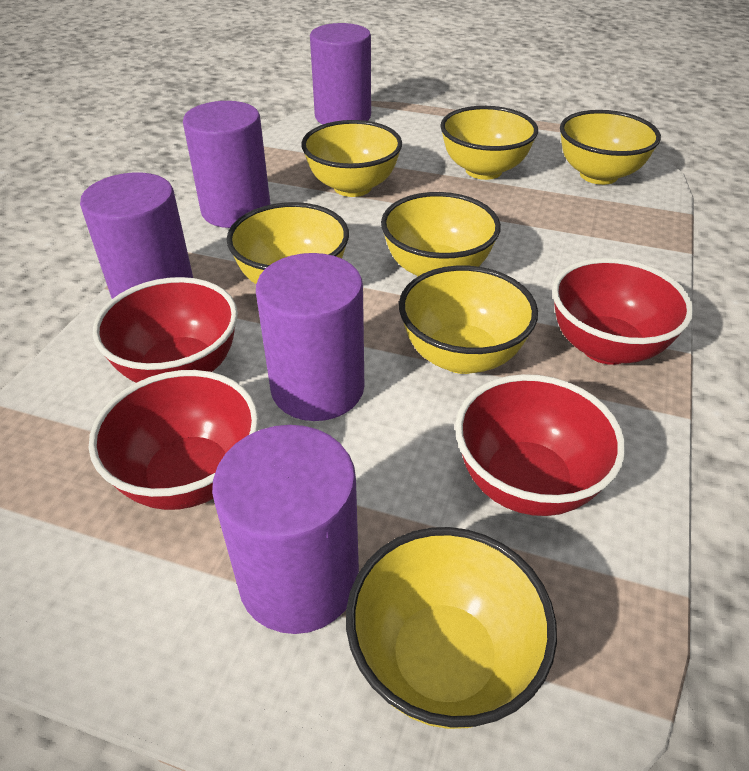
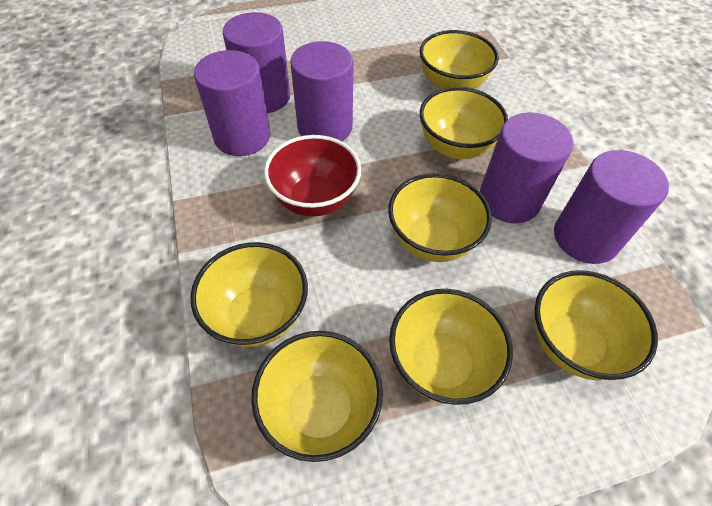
red bowl: 4 -> 1

